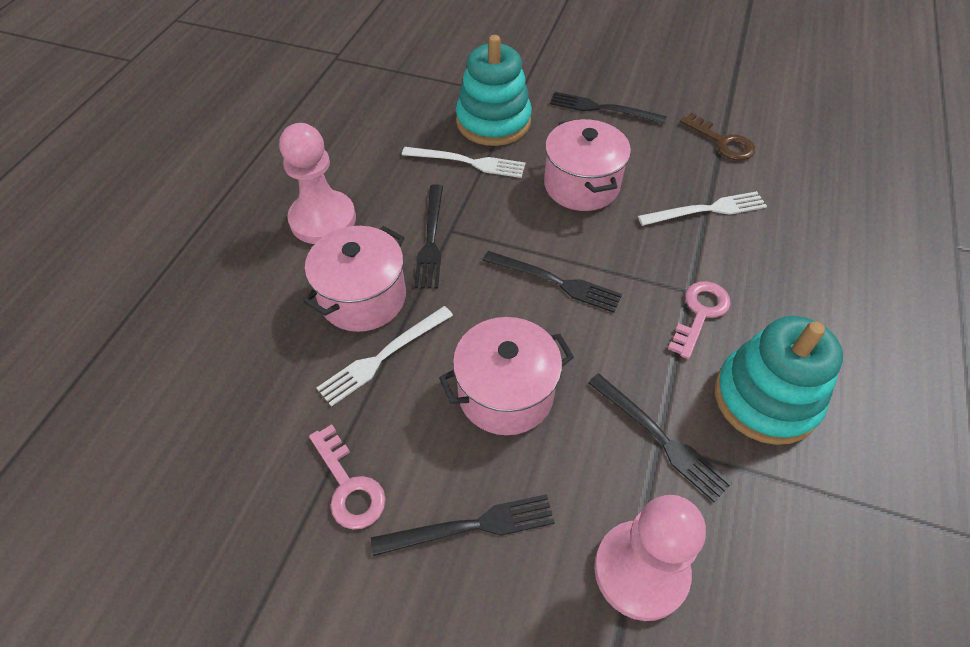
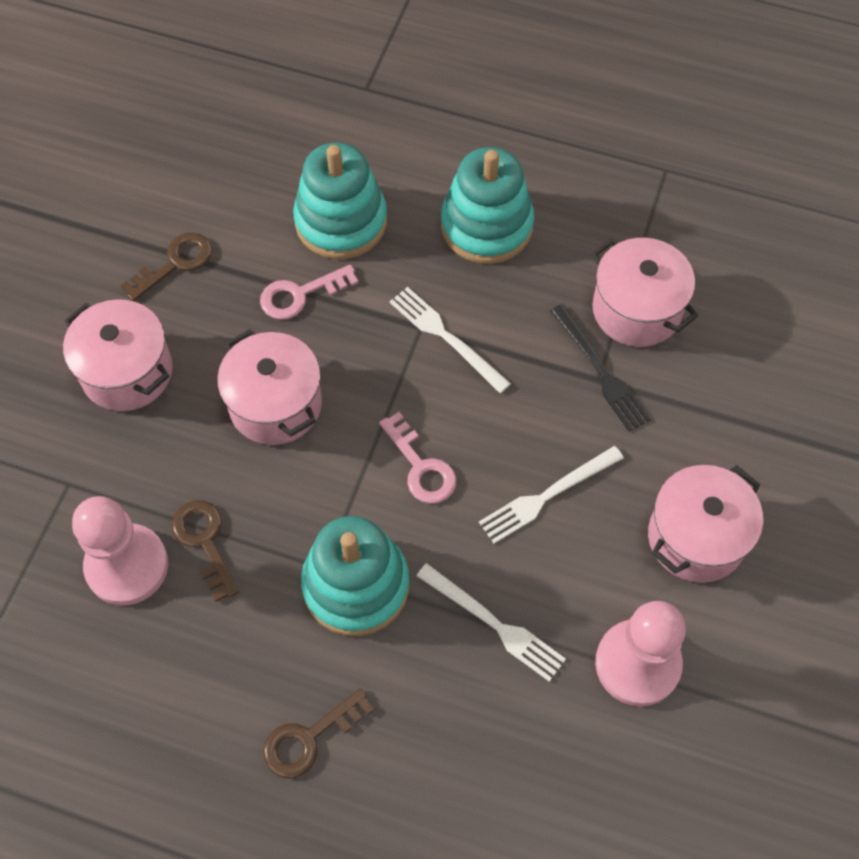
black fork: 5 -> 1
brown key: 1 -> 3
pink pot: 3 -> 4
turquoise stacking toy: 2 -> 3

